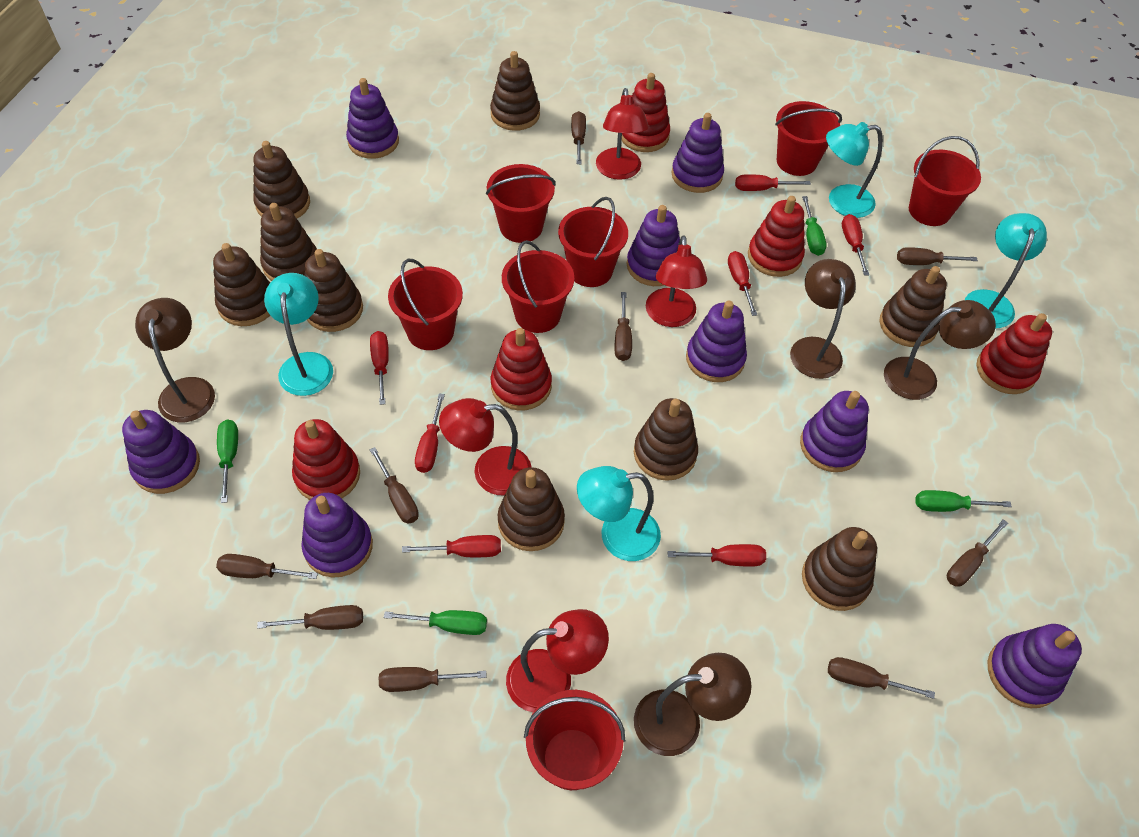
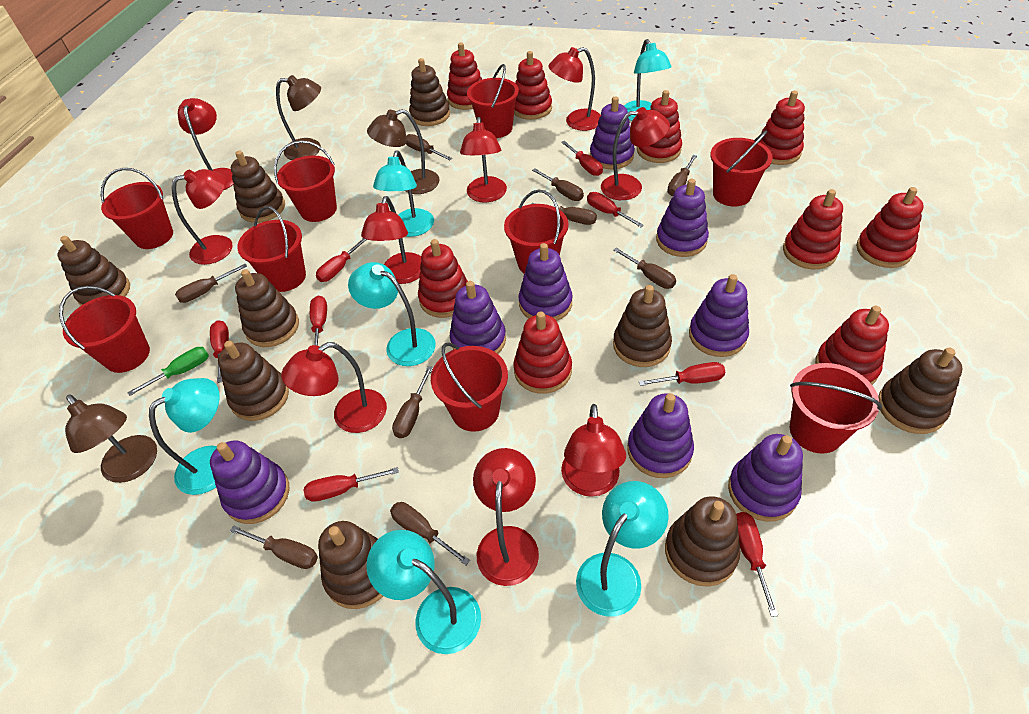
brown lamp: 4 -> 3
green screwdriver: 4 -> 1
red bucket: 7 -> 9
red lamp: 4 -> 9
red screwdriver: 7 -> 8
red stacking toy: 5 -> 9
turquoise lamp: 4 -> 6

